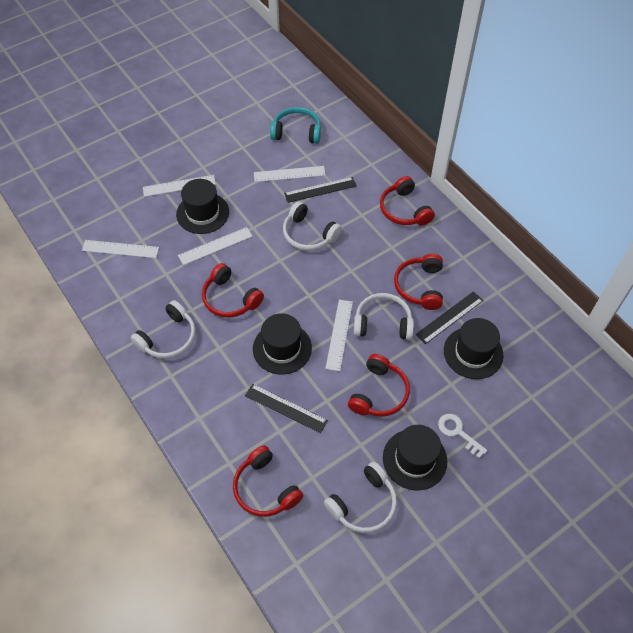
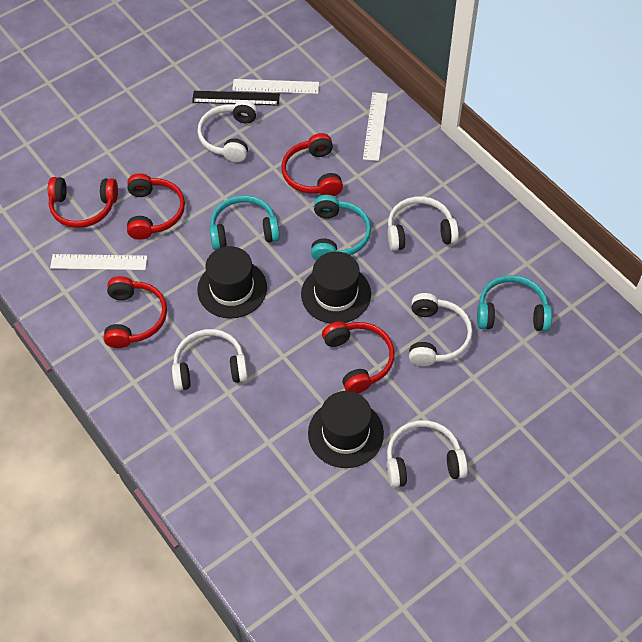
black hat: 4 -> 3
black ruler: 3 -> 1
turquoise headphones: 1 -> 3
white headphones: 4 -> 5
white key: 1 -> 0
white ruler: 5 -> 3

